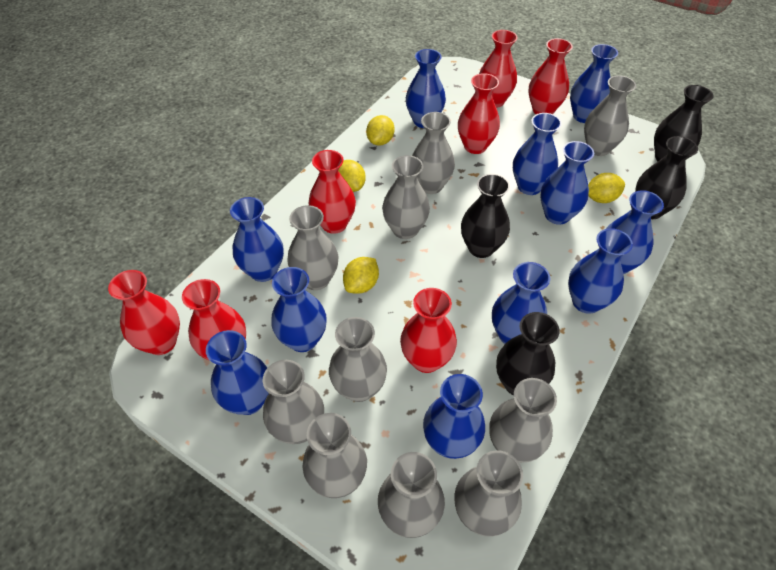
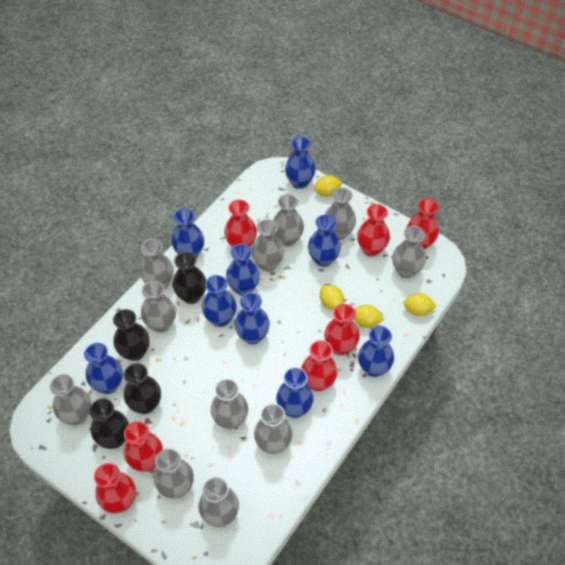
blue vase: 11 -> 9
grey vase: 10 -> 11

